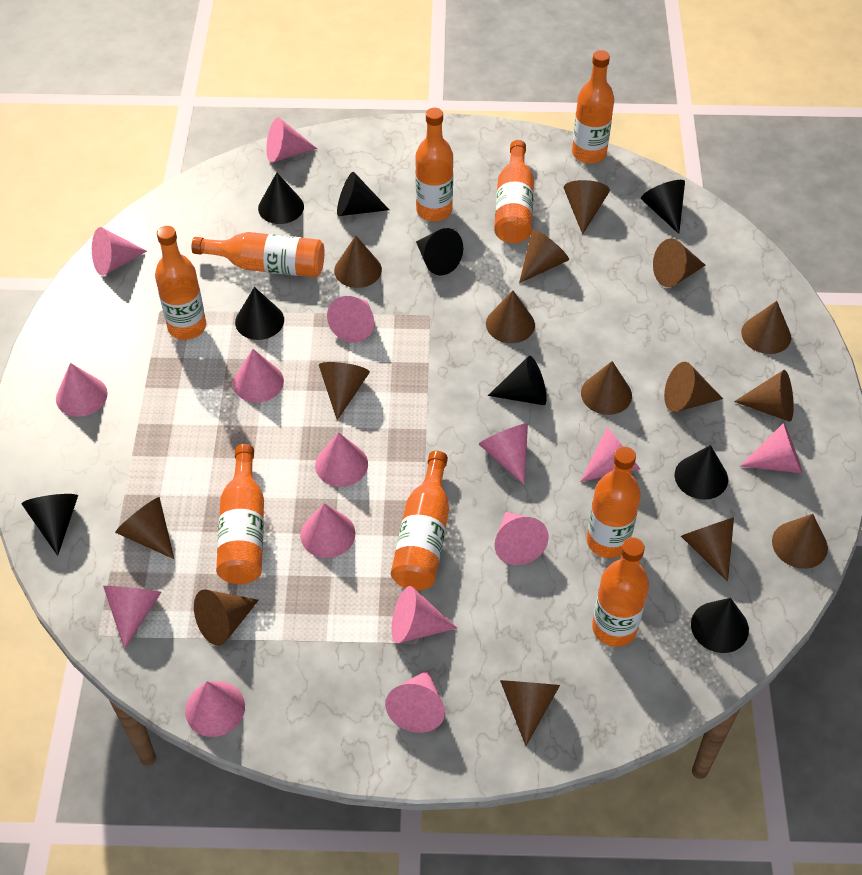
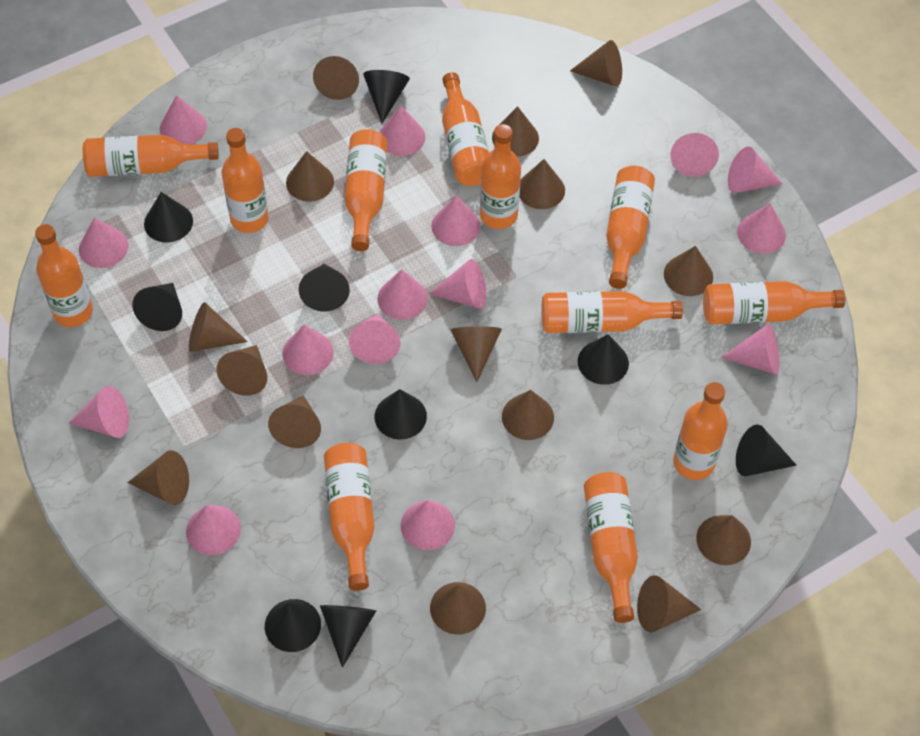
orange bottle: 9 -> 12

